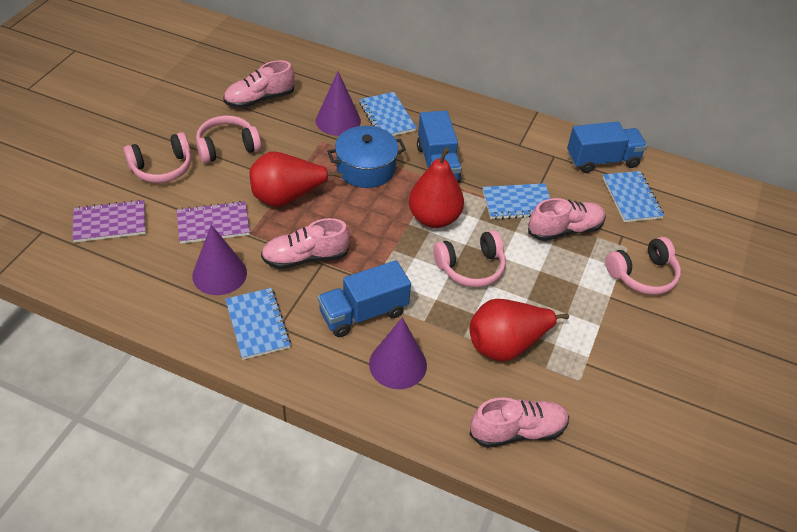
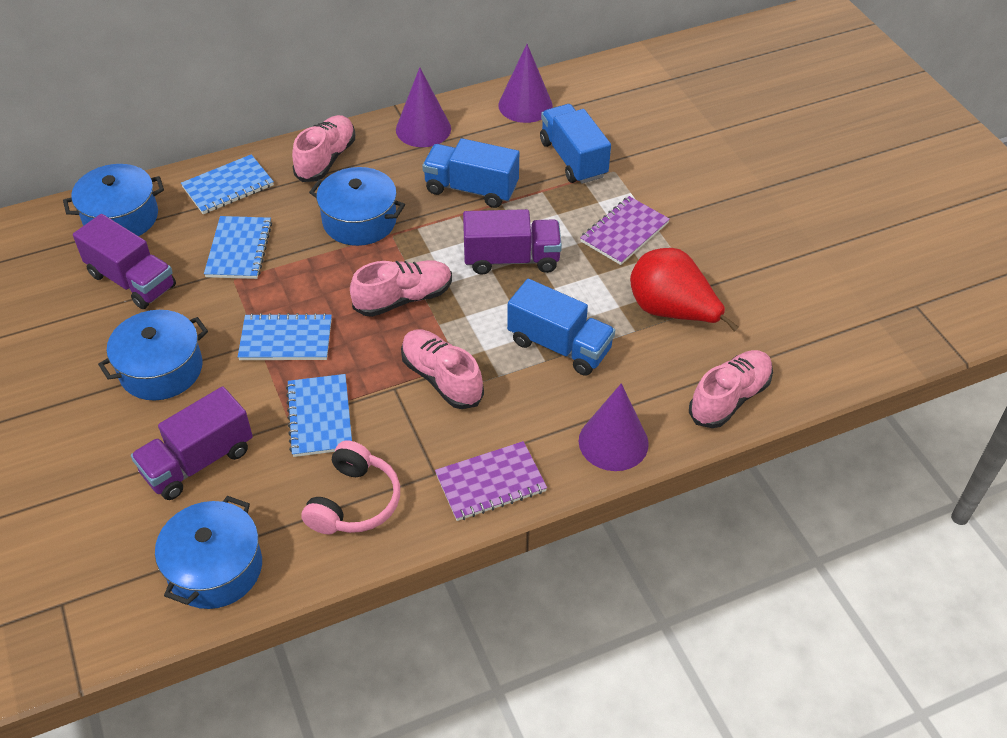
blue pot: 1 -> 4
pink headphones: 4 -> 1
purple truck: 0 -> 3
red pear: 3 -> 1

